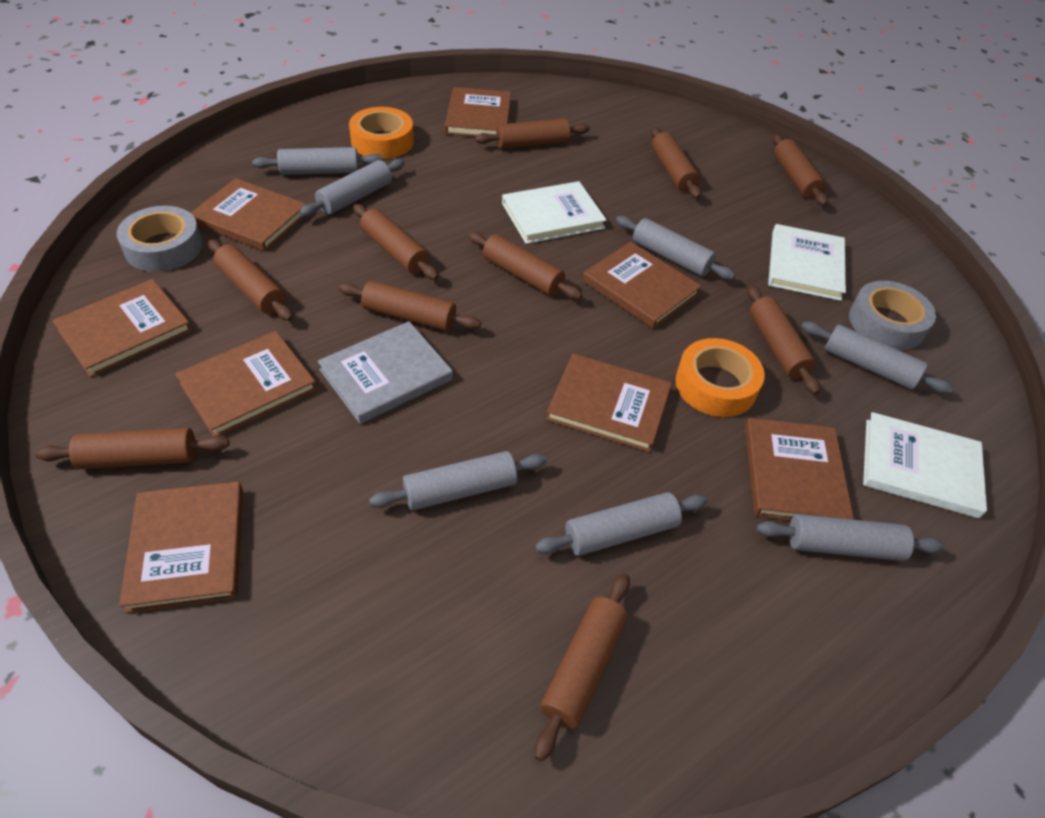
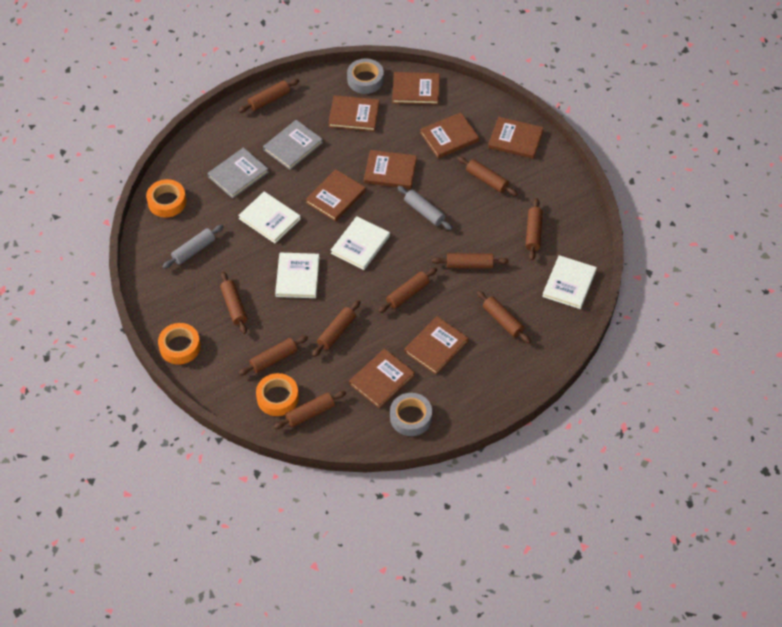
grey book: 1 -> 2
grey rolling pin: 7 -> 2
orange tape: 2 -> 3
white book: 3 -> 4

